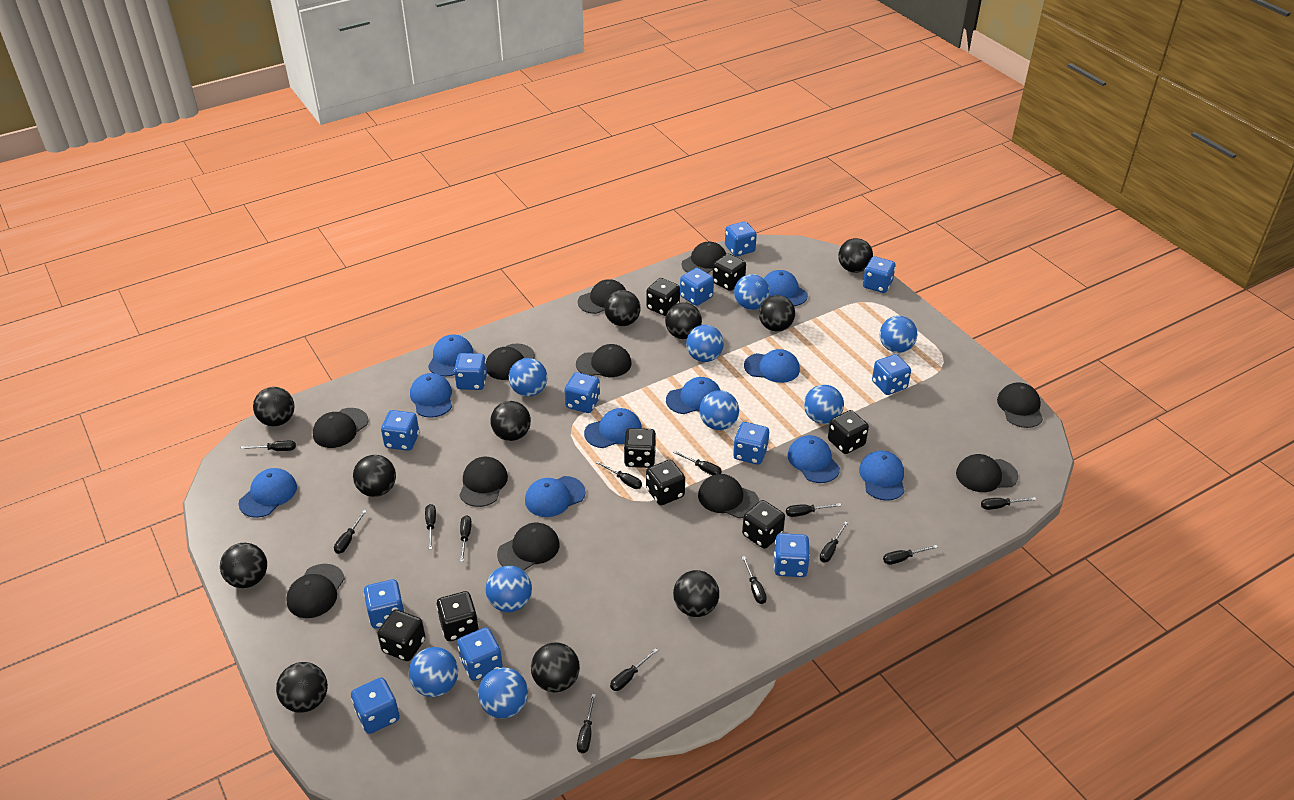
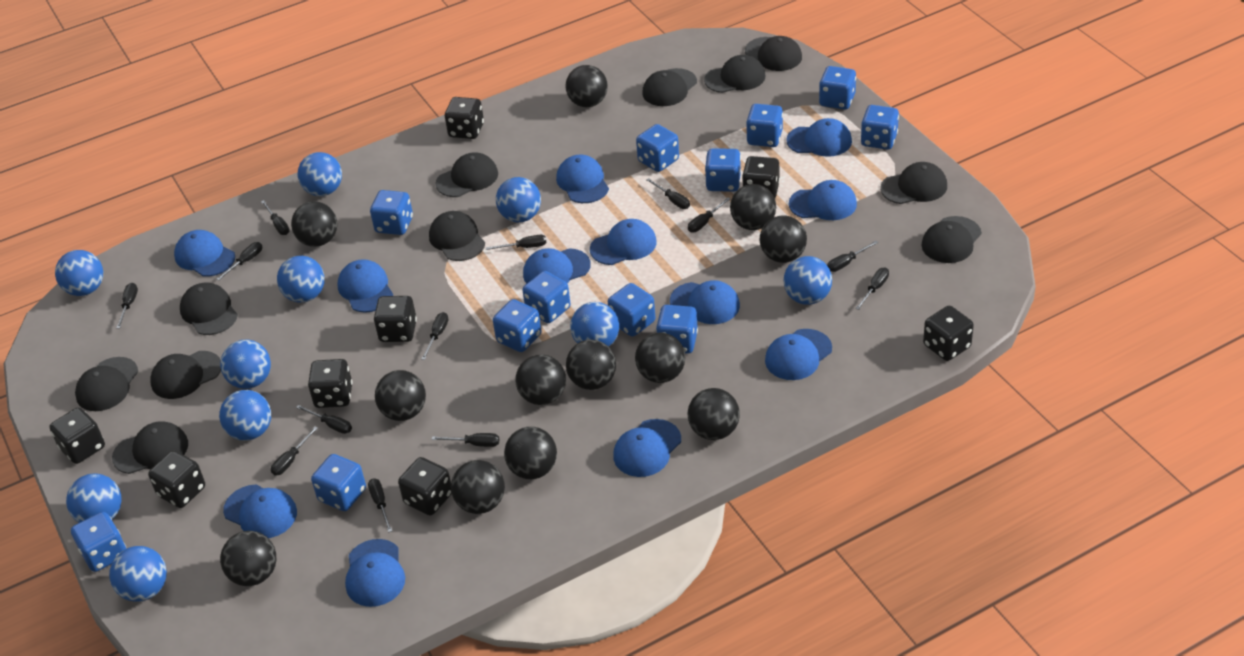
black ball: 11 -> 12
blue ball: 9 -> 10
blue cap: 10 -> 12

